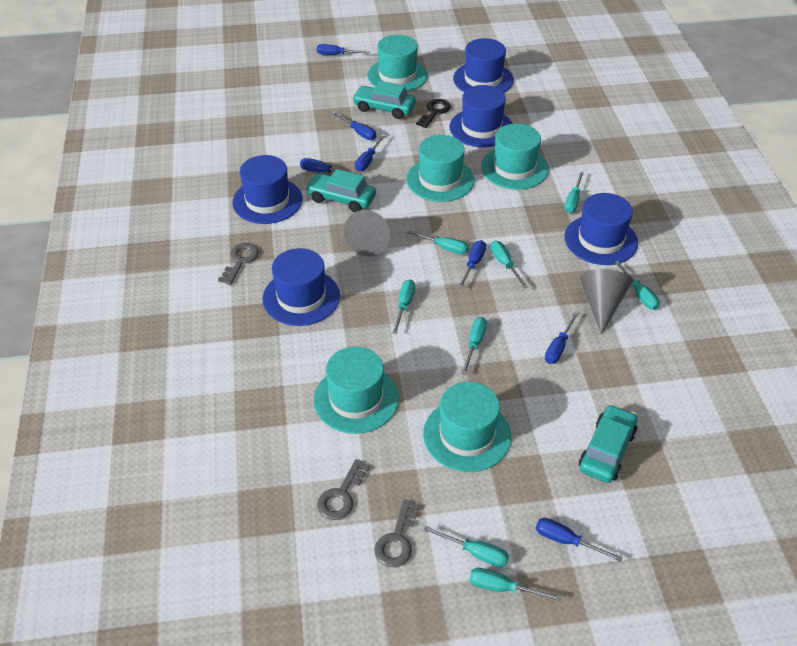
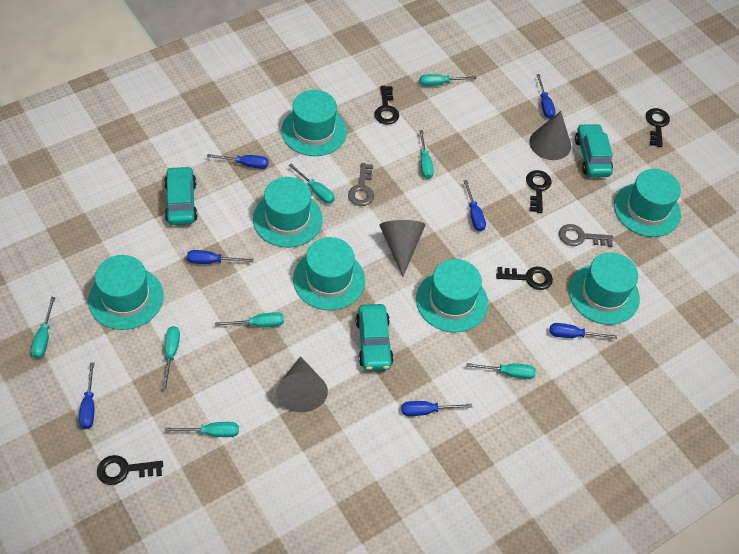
black key: 1 -> 5
blue hat: 5 -> 0
grey cone: 2 -> 3
grey key: 3 -> 2
turquoise hat: 5 -> 7

